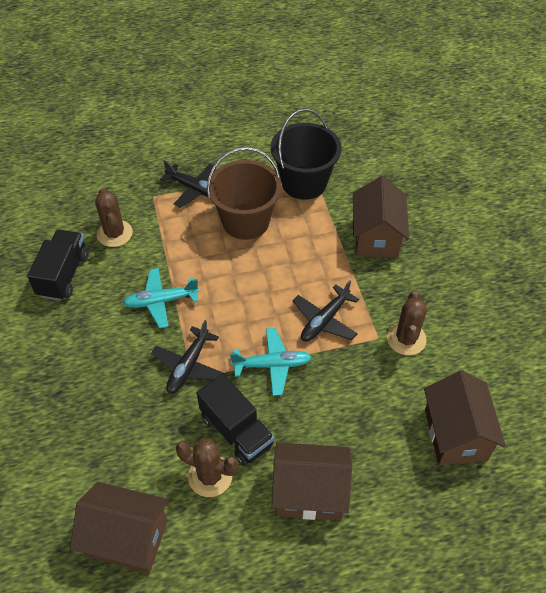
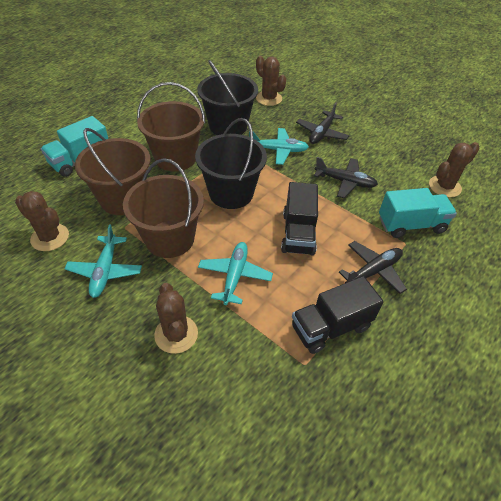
black bucket: 1 -> 2
brown bucket: 1 -> 3
brown cactus: 3 -> 4
brown house: 4 -> 0
turquoise plane: 2 -> 3
turquoise truck: 0 -> 2

